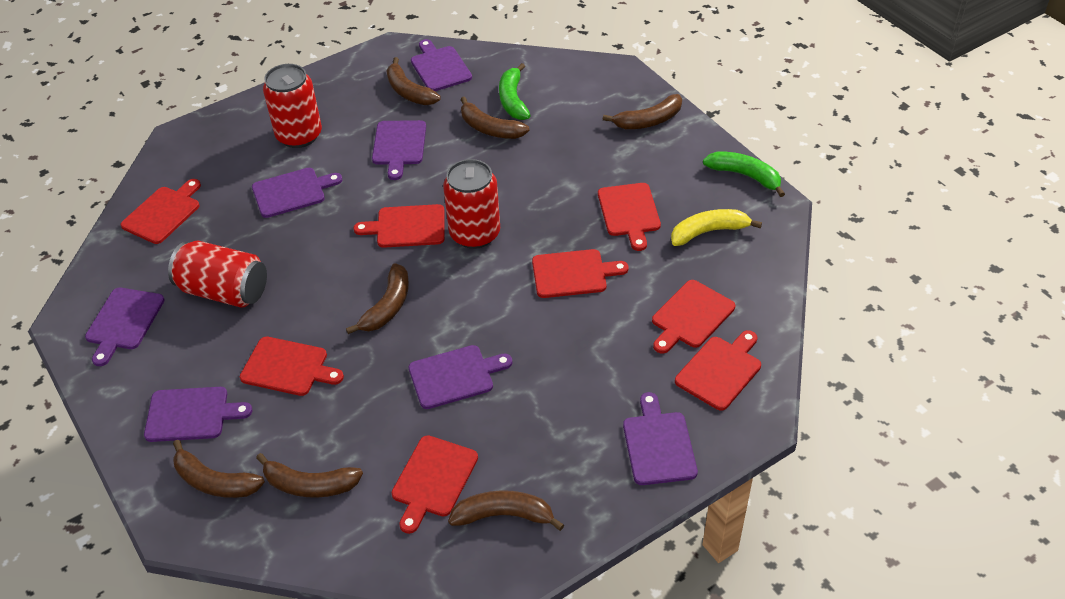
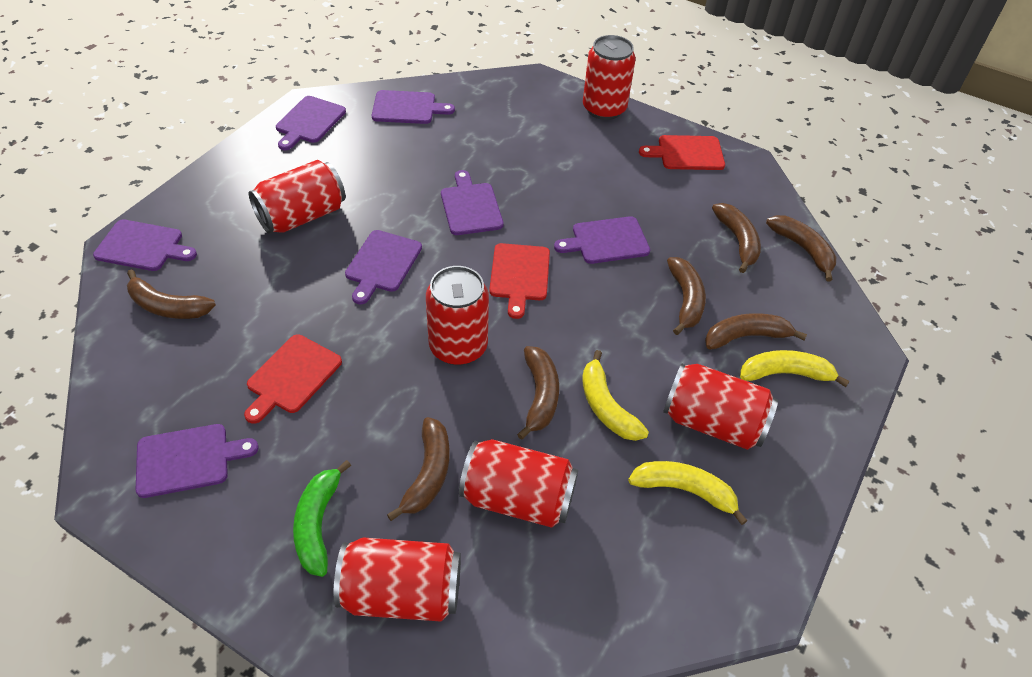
green banana: 2 -> 1
red can: 3 -> 6
red cutting board: 8 -> 3
yellow banana: 1 -> 3

